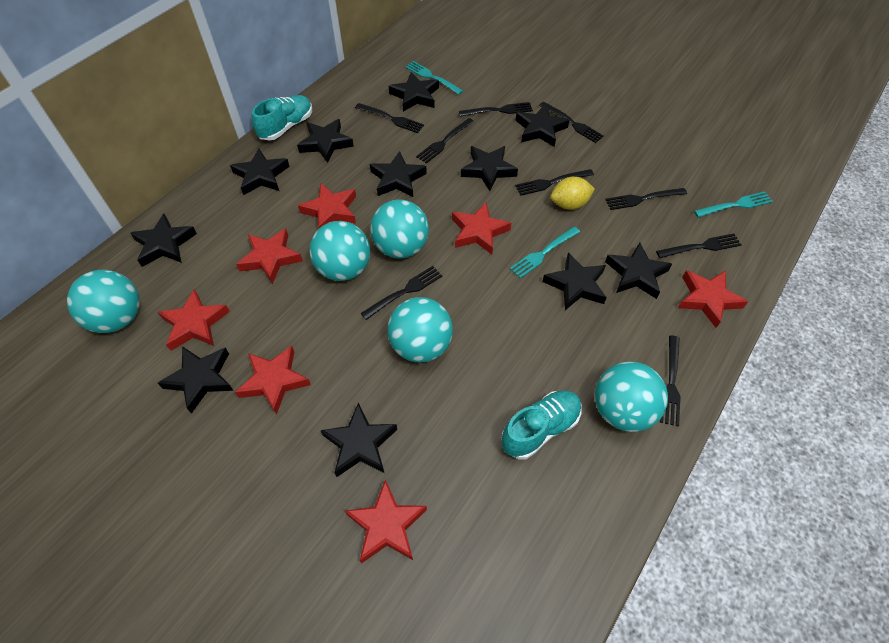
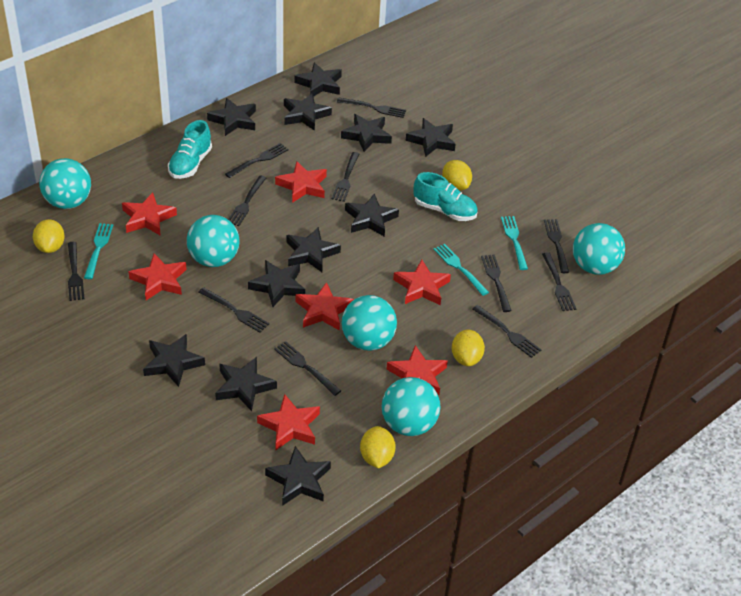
black fork: 9 -> 11
yellow lemon: 1 -> 4

